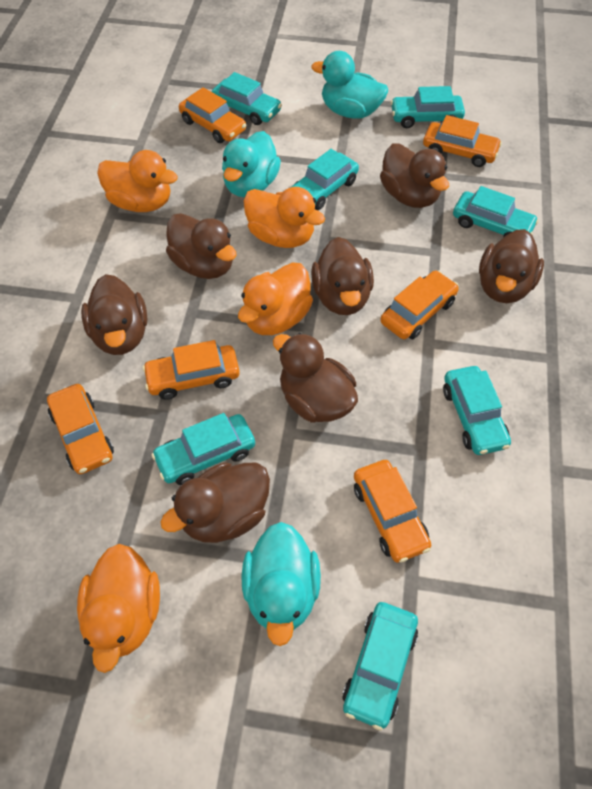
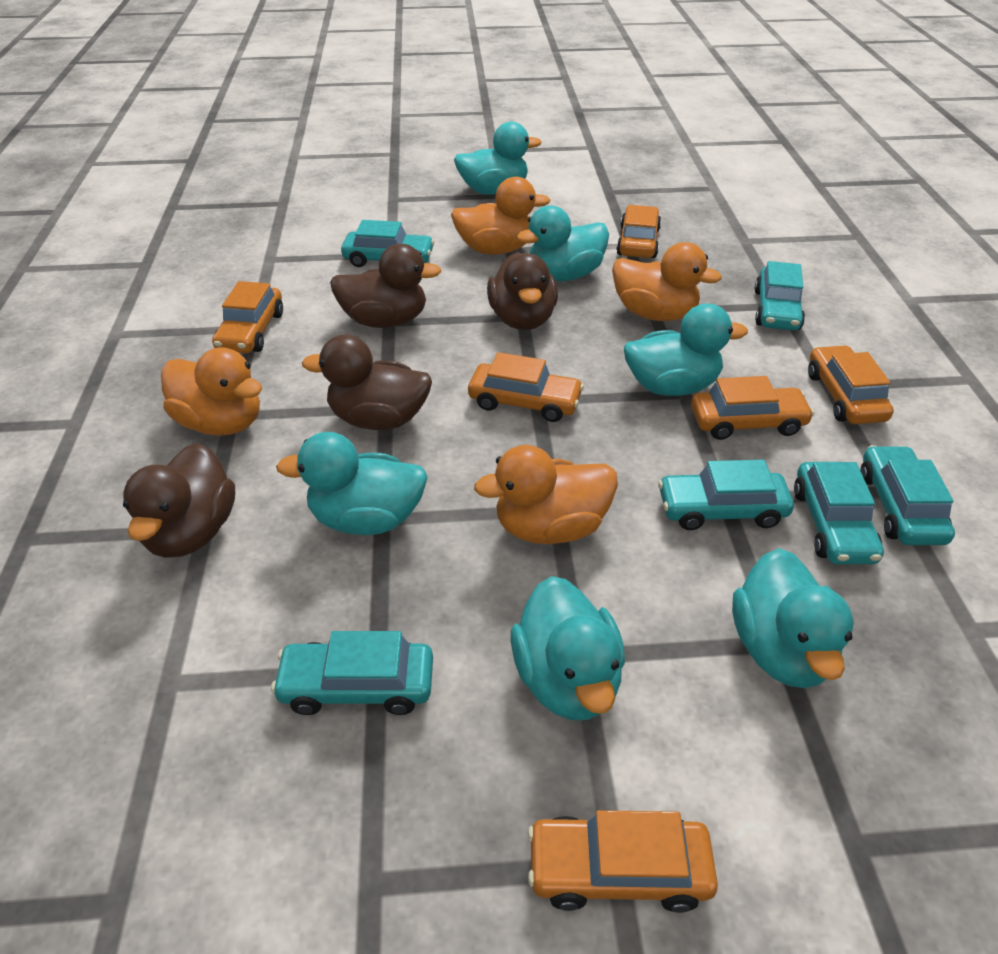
brown duck: 7 -> 4
turquoise car: 7 -> 6
turquoise duck: 3 -> 6

